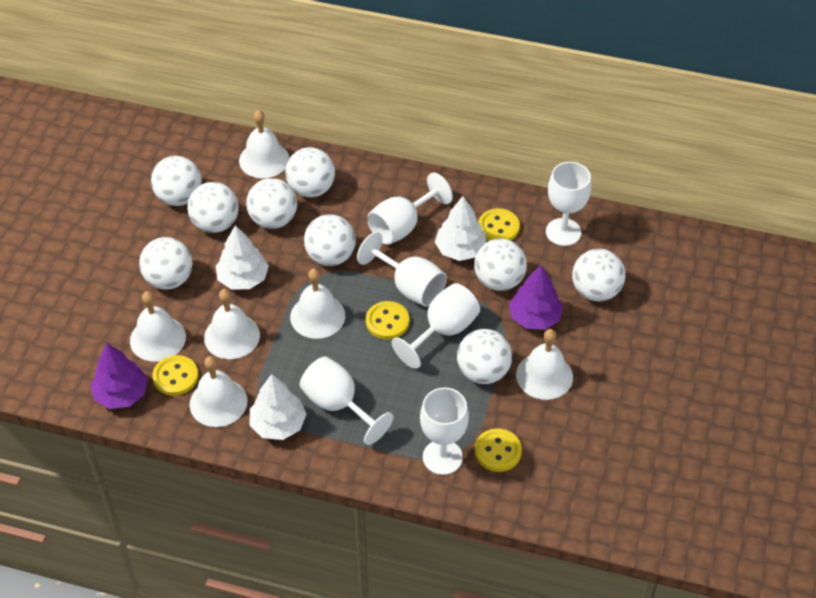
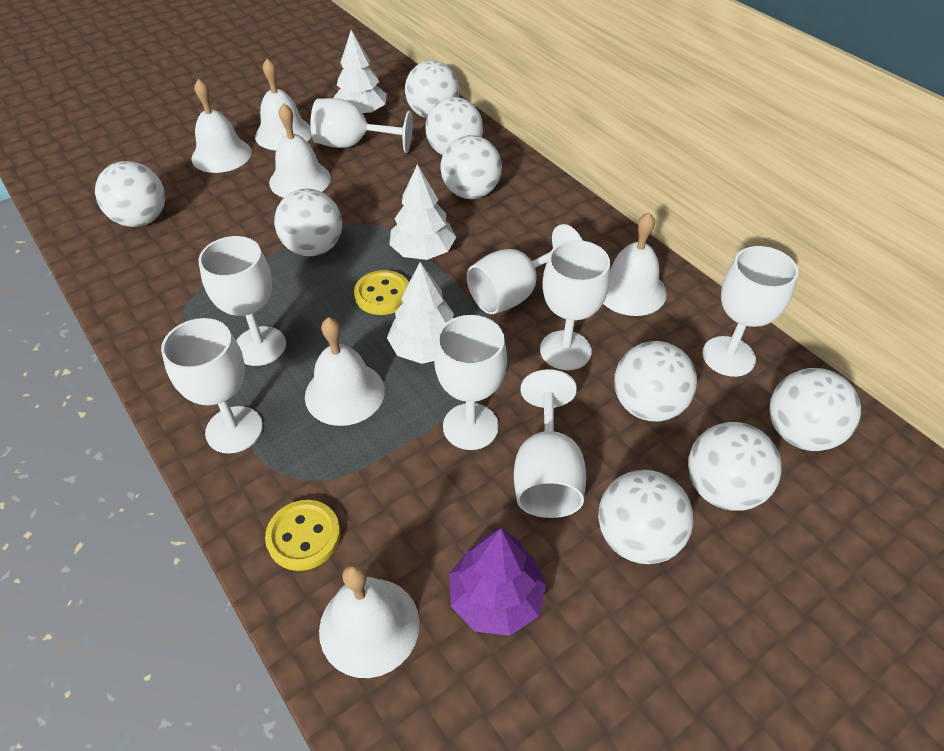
purple tree: 2 -> 1
white goblet: 6 -> 8
yellow button: 4 -> 2

